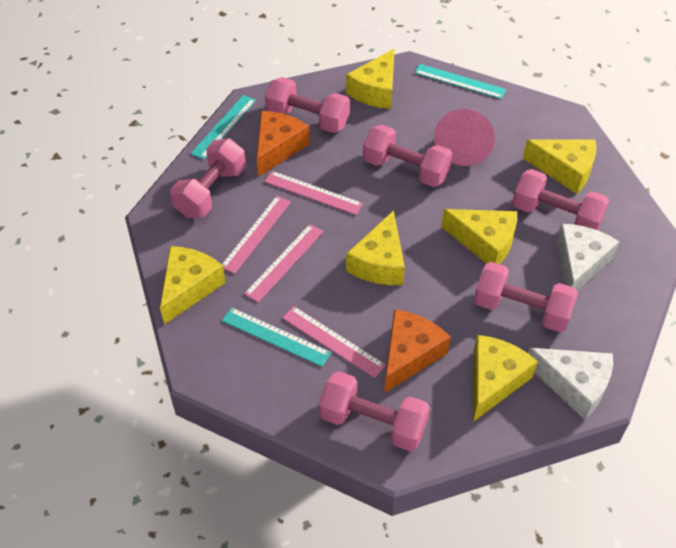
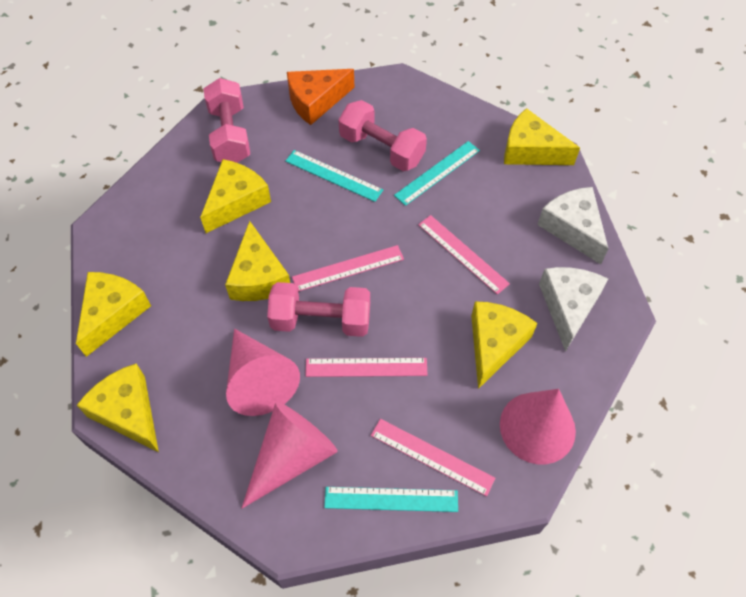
orange cheese: 2 -> 1
pink cone: 1 -> 3
pink dumbbell: 6 -> 3

